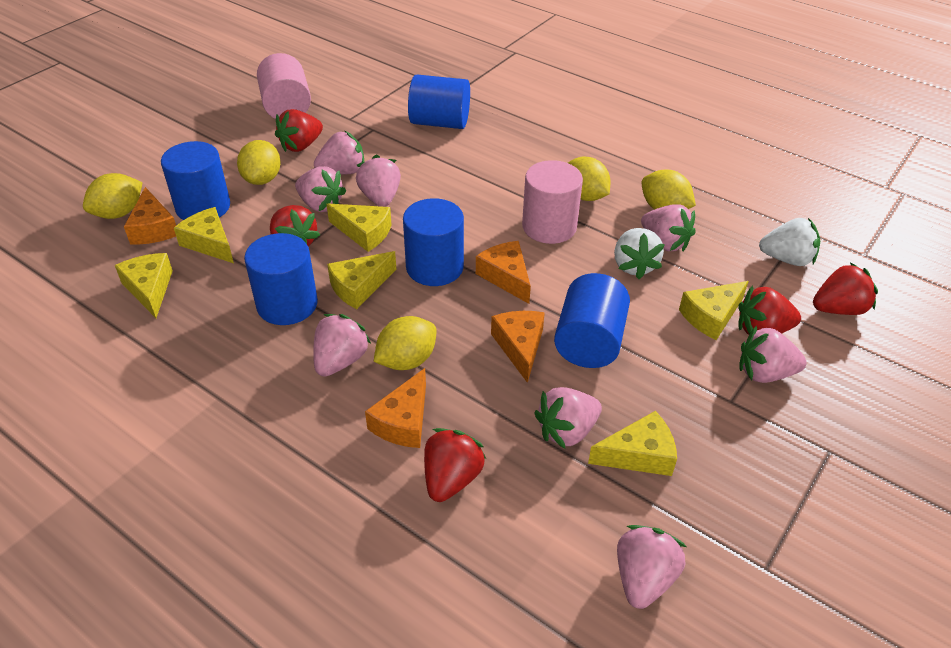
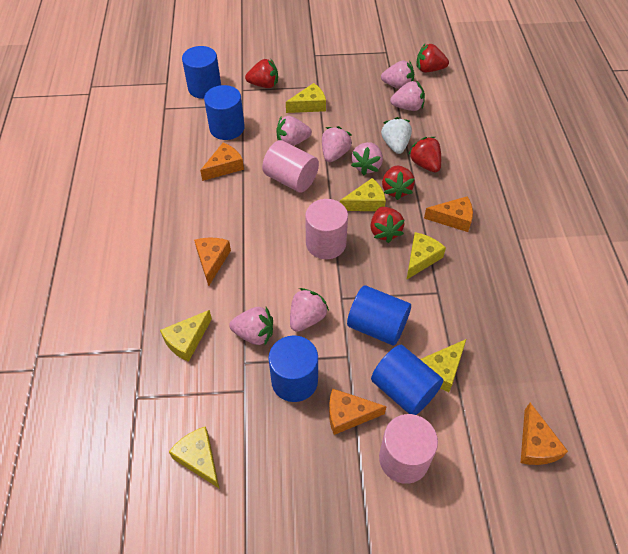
orange cheese: 4 -> 5
pink cylinder: 2 -> 3
pink strawberry: 8 -> 7
white strawberry: 2 -> 1
yellow lemon: 5 -> 0

